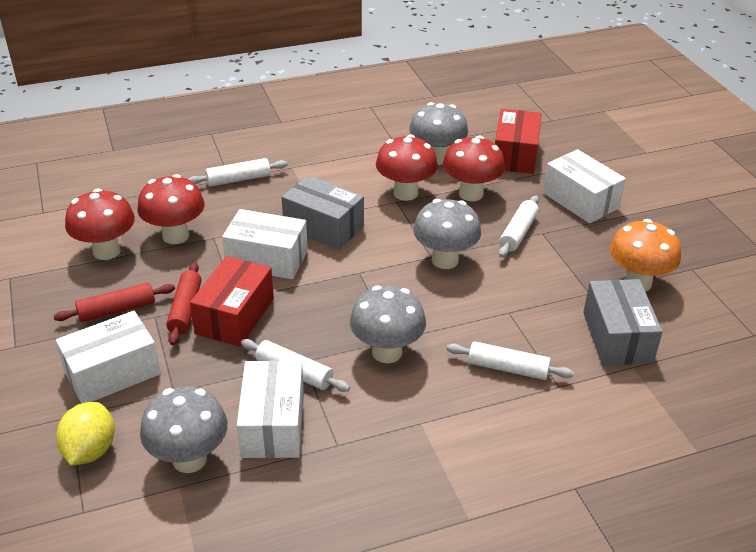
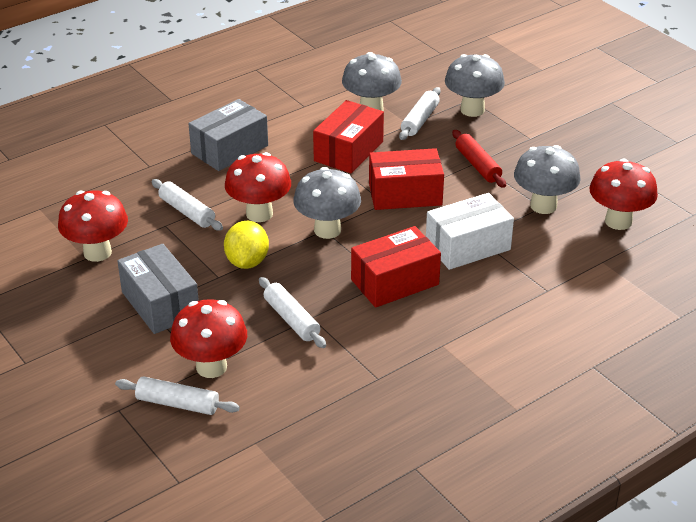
orange mushroom: 1 -> 0
red box: 2 -> 3
red rolling pin: 2 -> 1
white box: 4 -> 1

